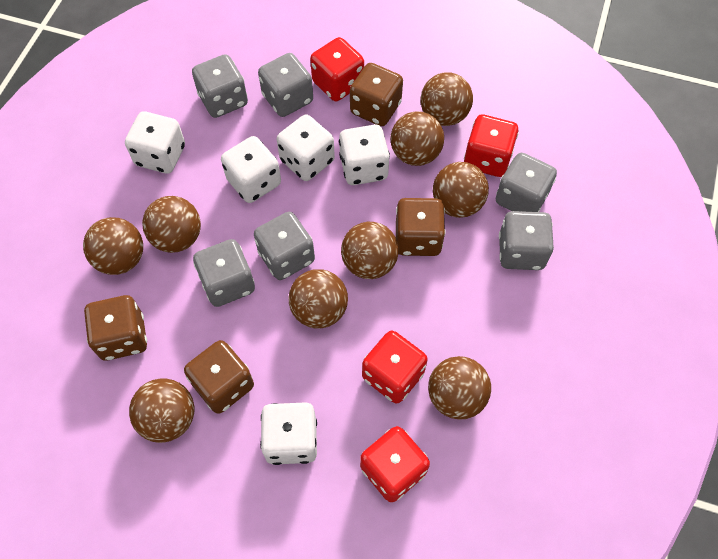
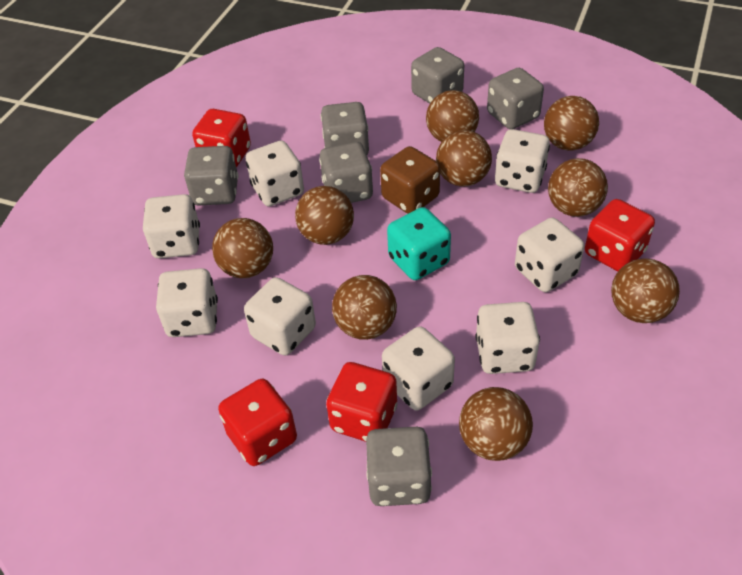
brown dice: 4 -> 1
turquoise dice: 0 -> 1
white dice: 5 -> 8

